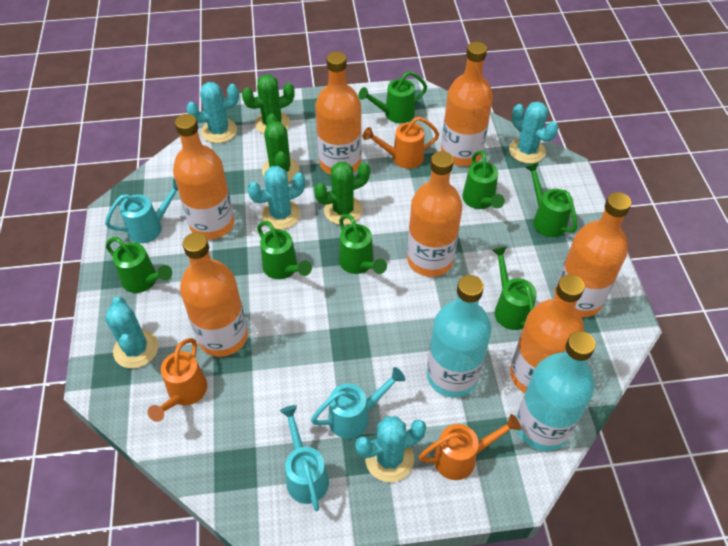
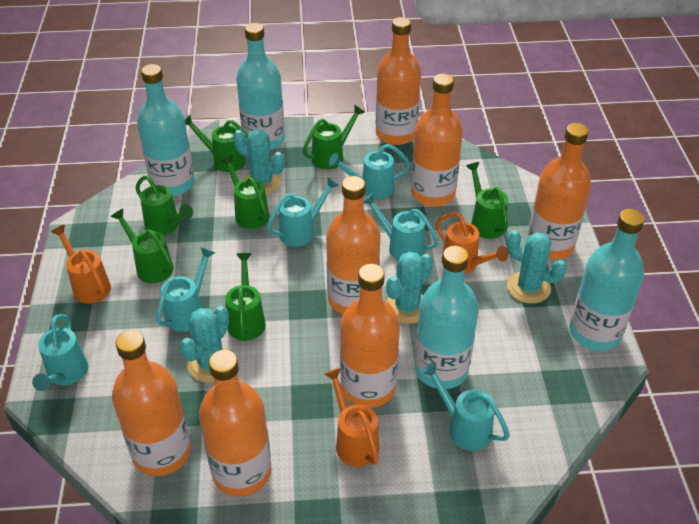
green cactus: 3 -> 0
turquoise bottle: 2 -> 4
turquoise cactus: 5 -> 4
turquoise watering can: 3 -> 6

